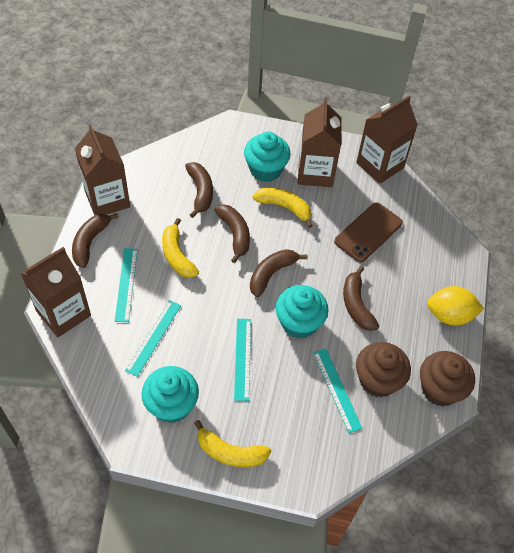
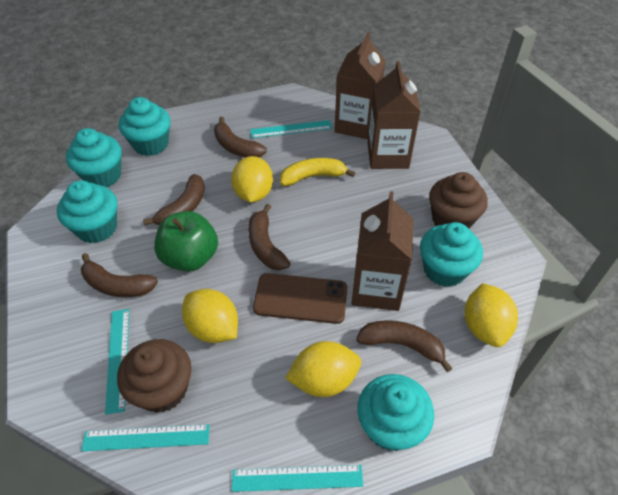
brown carton: 4 -> 3
green apple: 0 -> 1
turquoise cupcake: 3 -> 5
yellow banana: 3 -> 1
yellow lemon: 1 -> 4

